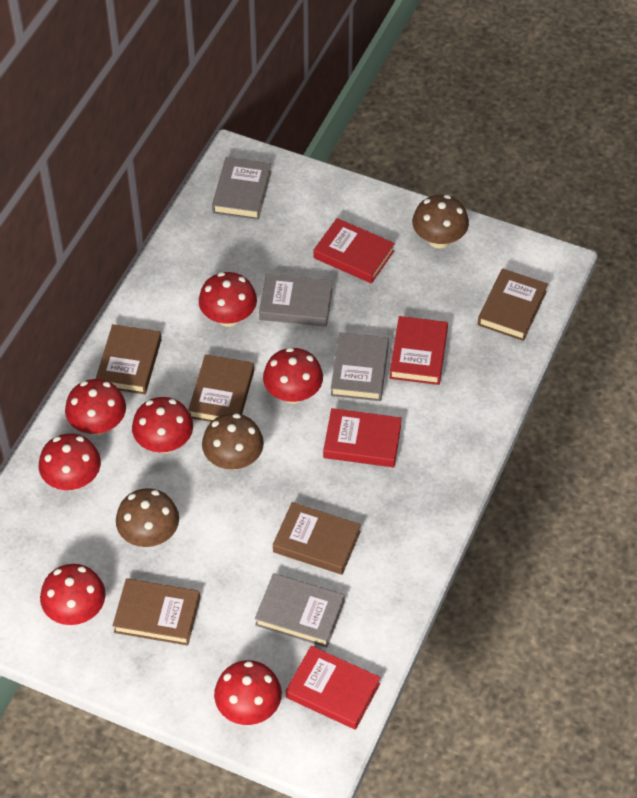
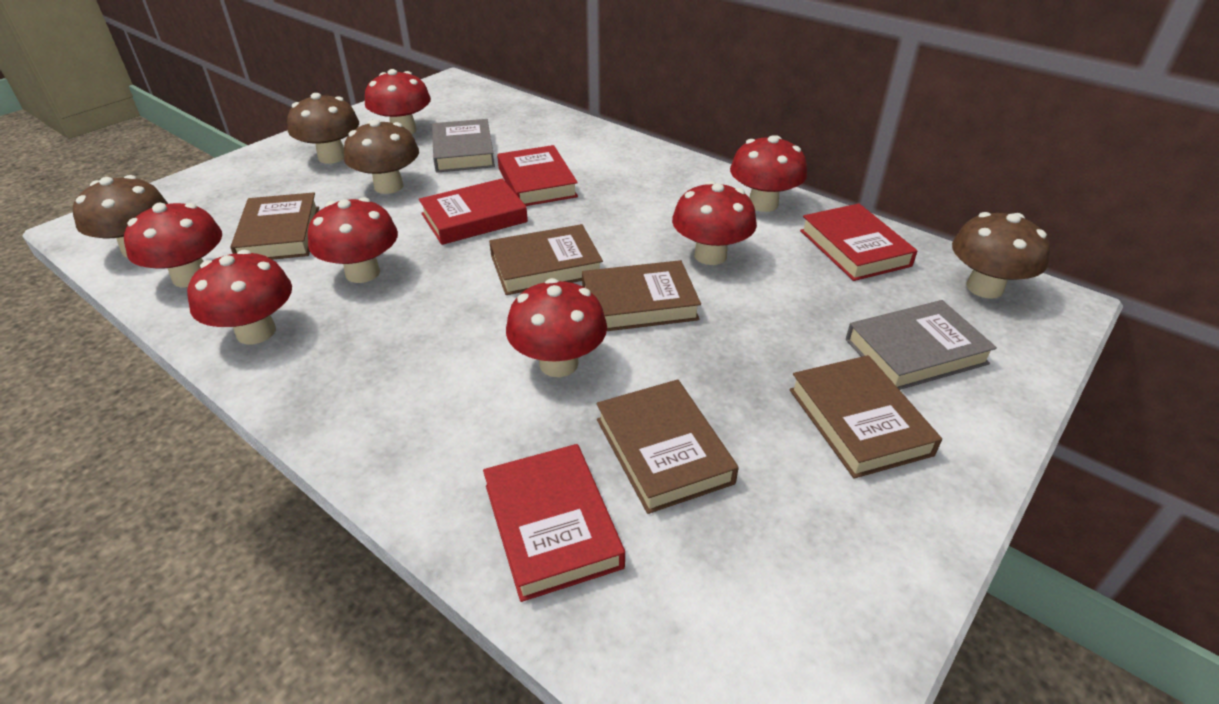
brown mushroom: 3 -> 4
grey book: 4 -> 2

